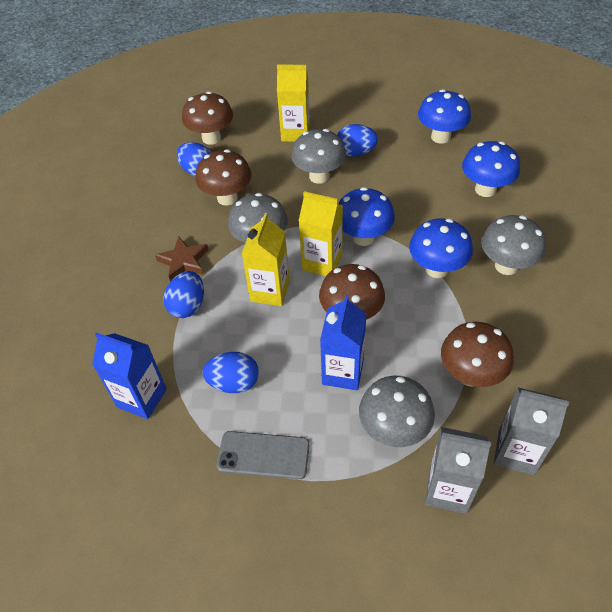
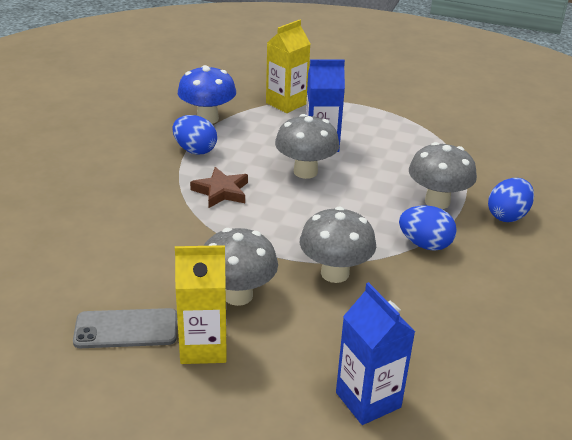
blue egg: 4 -> 3
blue mushroom: 4 -> 1
brown mushroom: 4 -> 0
grey carton: 2 -> 0
yellow carton: 3 -> 2

